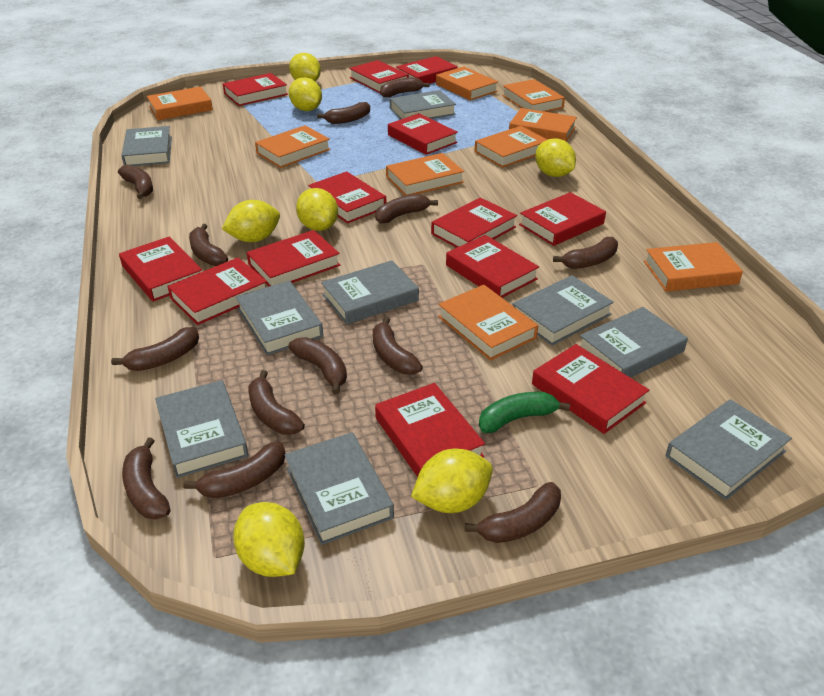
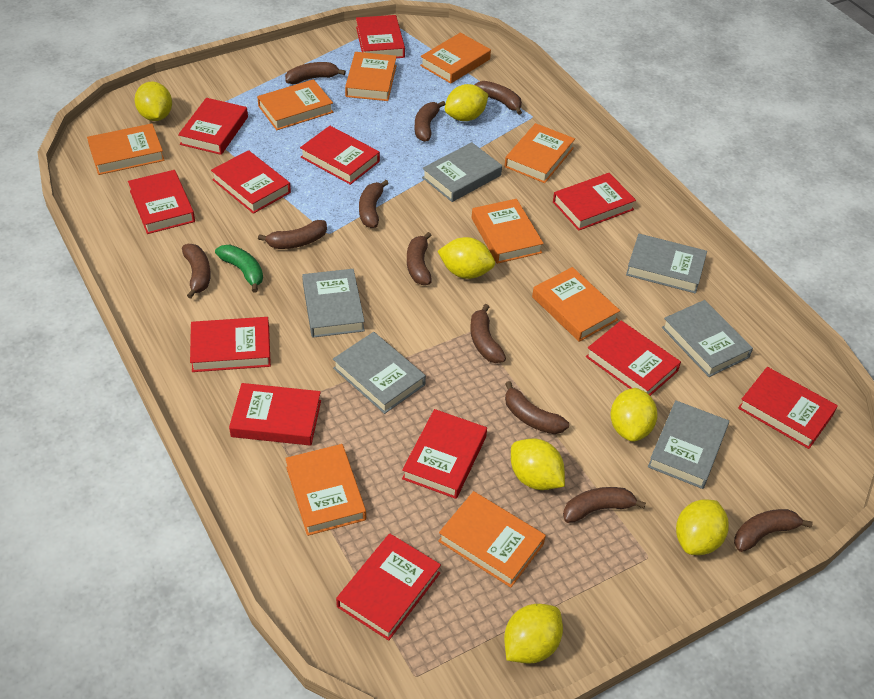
brown banana: 13 -> 11
grey book: 9 -> 6
red book: 13 -> 12

